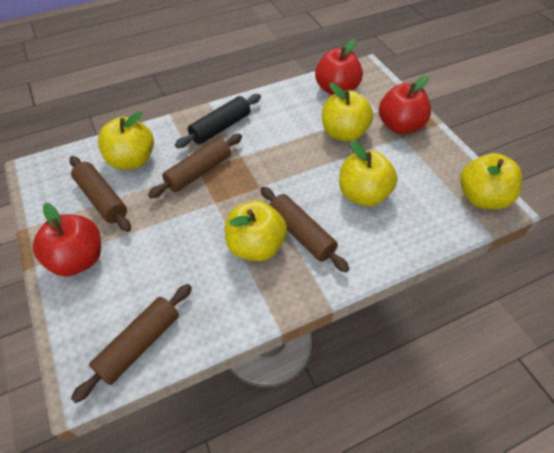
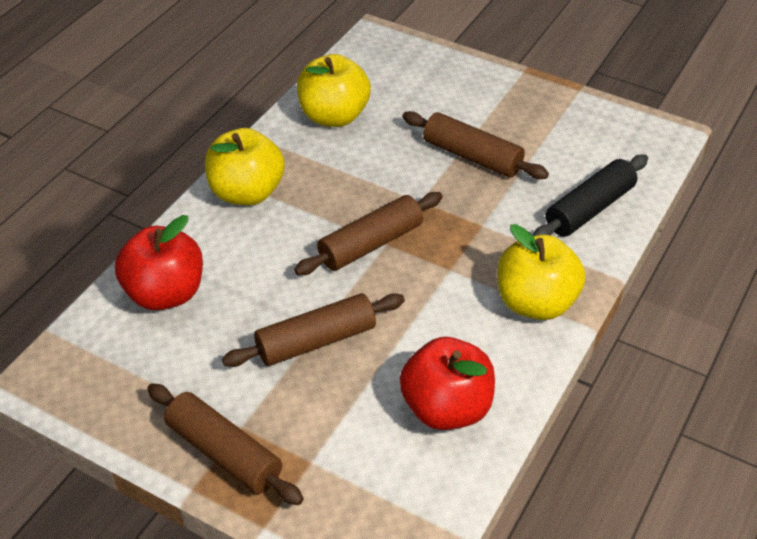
red apple: 3 -> 2
yellow apple: 5 -> 3

